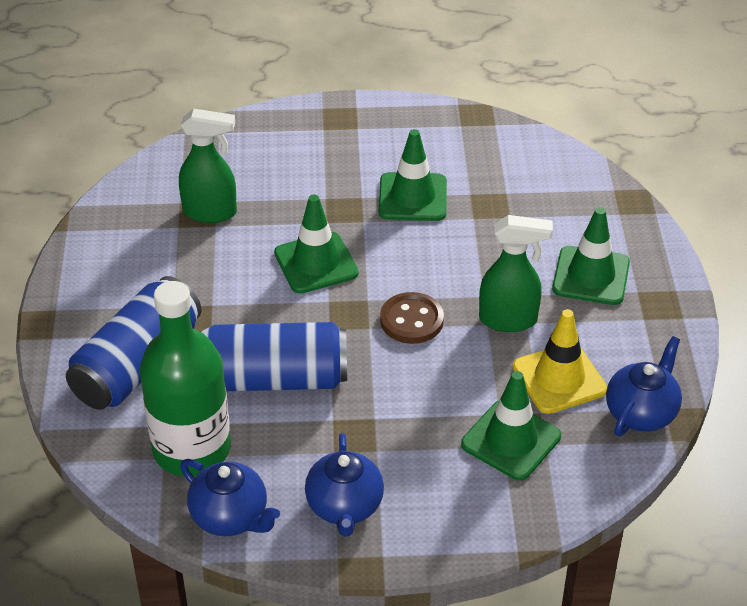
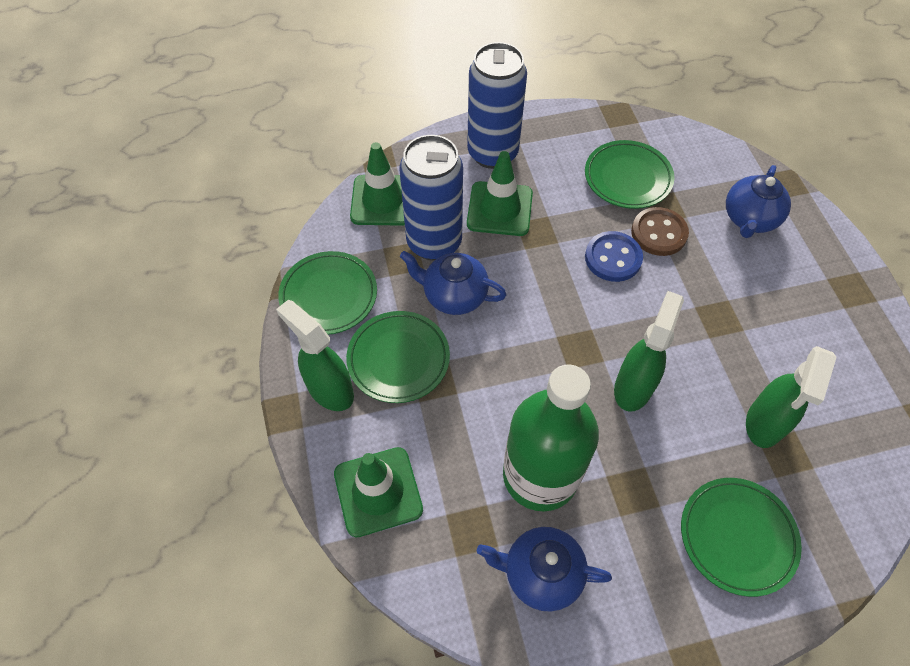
blue button: 0 -> 1
green plate: 0 -> 4
green spray bottle: 2 -> 3
green traffic cone: 4 -> 3
yellow traffic cone: 1 -> 0

